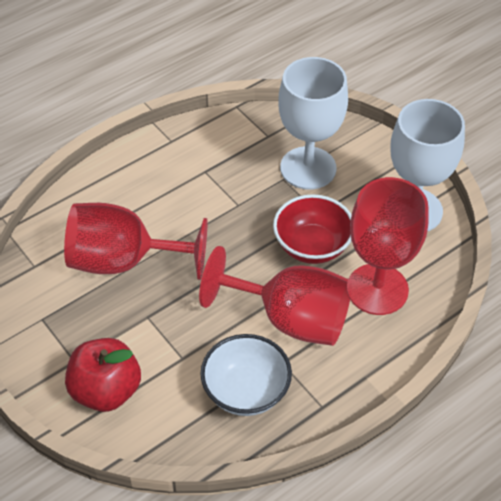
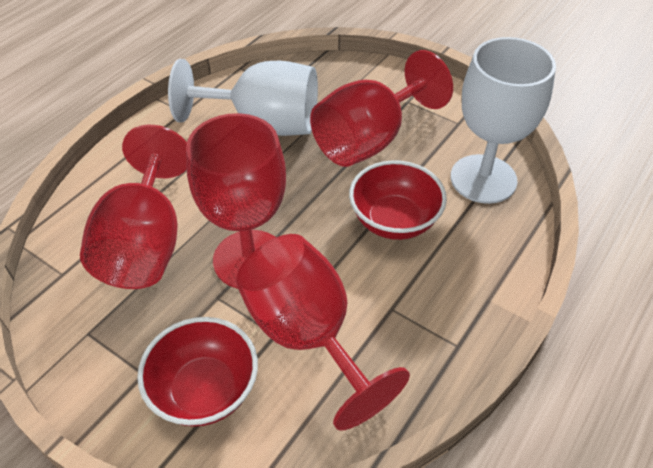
red apple: 1 -> 0
red bowl: 1 -> 2
red goblet: 3 -> 4
white bowl: 1 -> 0

